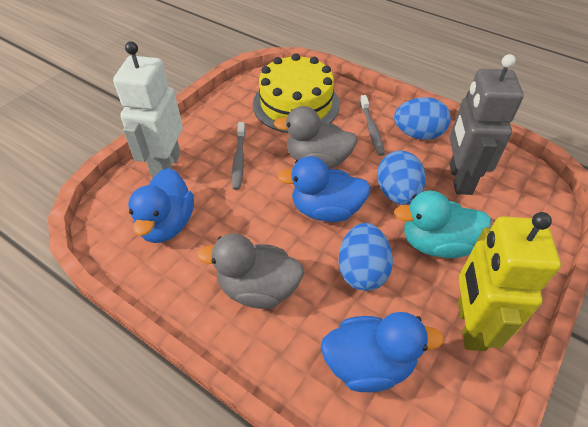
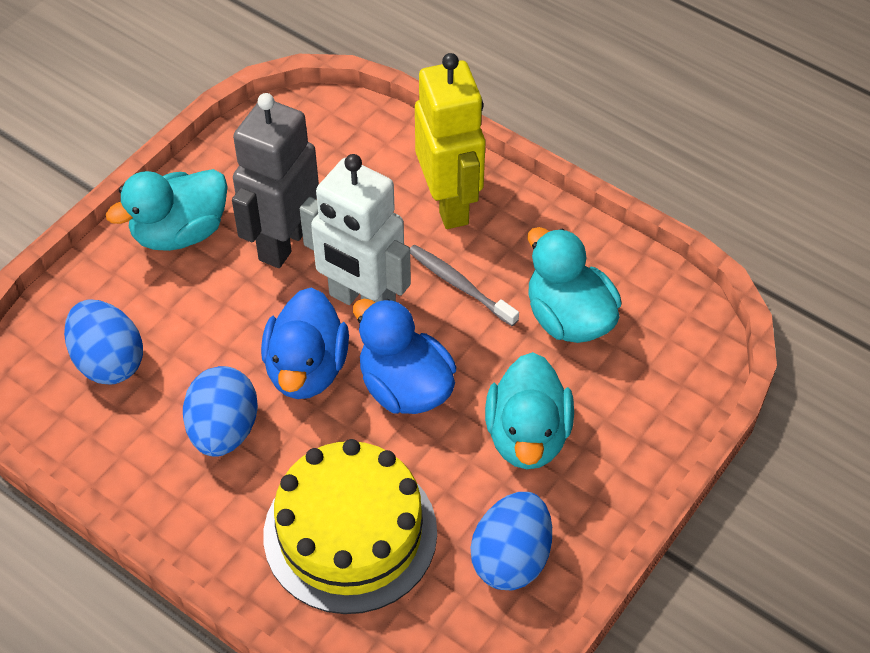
blue duck: 3 -> 2
grey duck: 2 -> 0
grey toothbrush: 2 -> 1
turquoise duck: 1 -> 3

